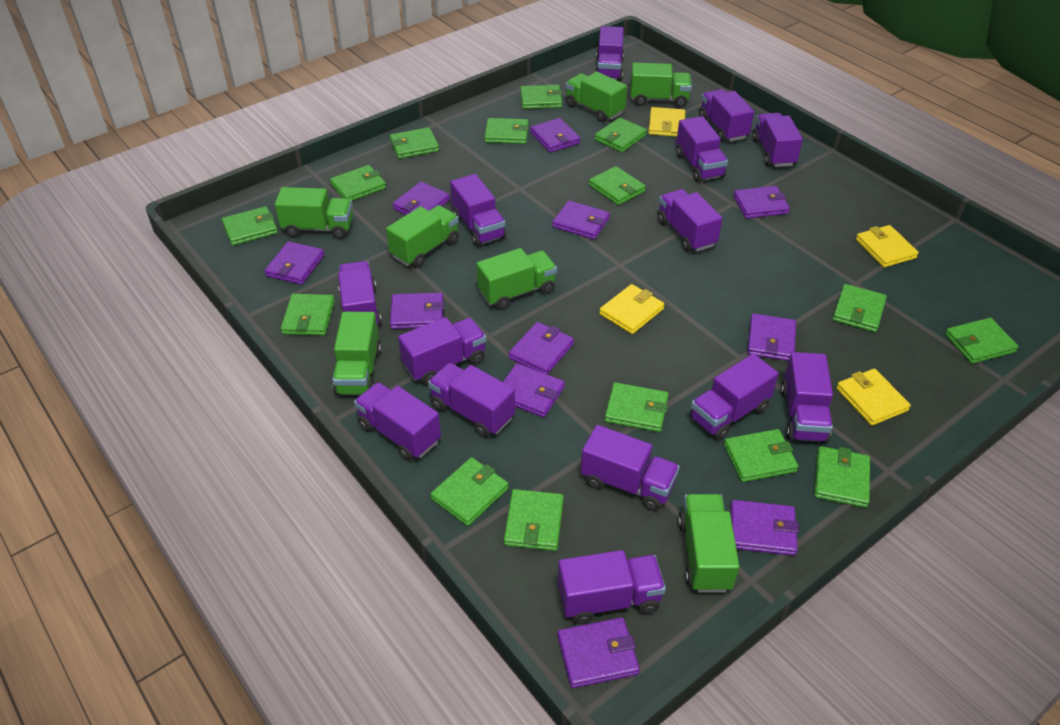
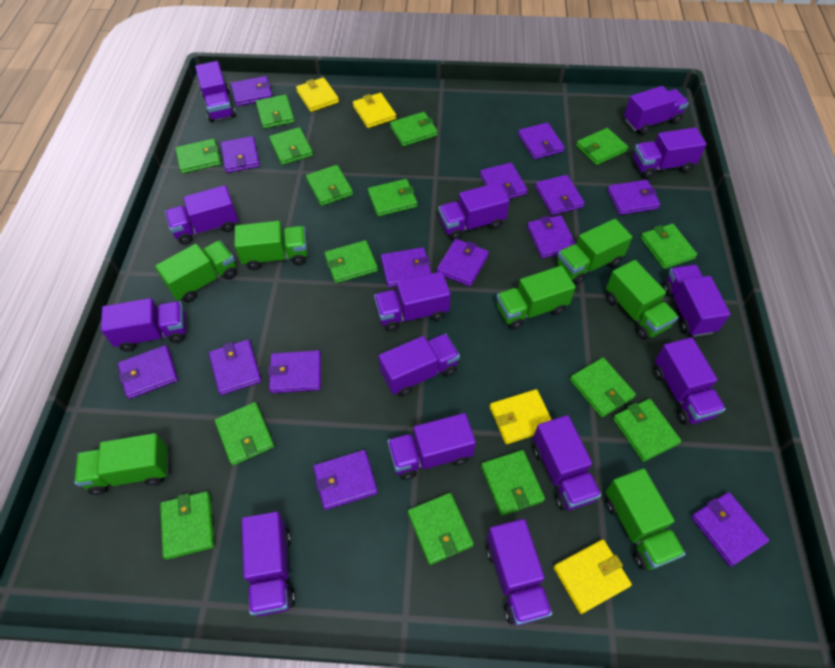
purple wallet: 11 -> 14

